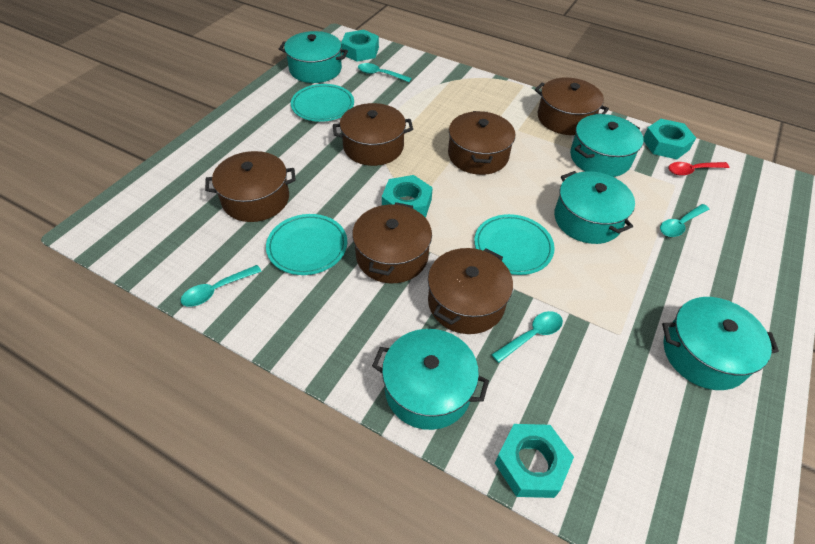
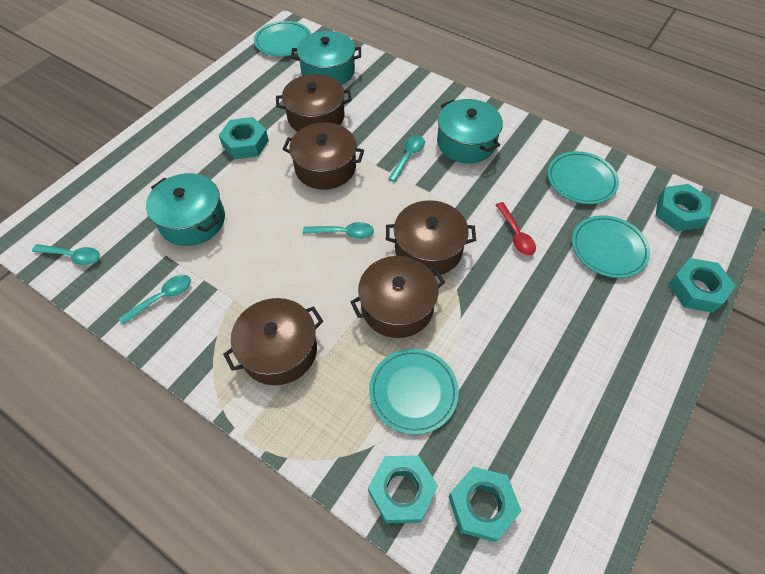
brown pot: 6 -> 5
turquoise nut: 4 -> 5
turquoise plate: 3 -> 4
turquoise pot: 5 -> 3

